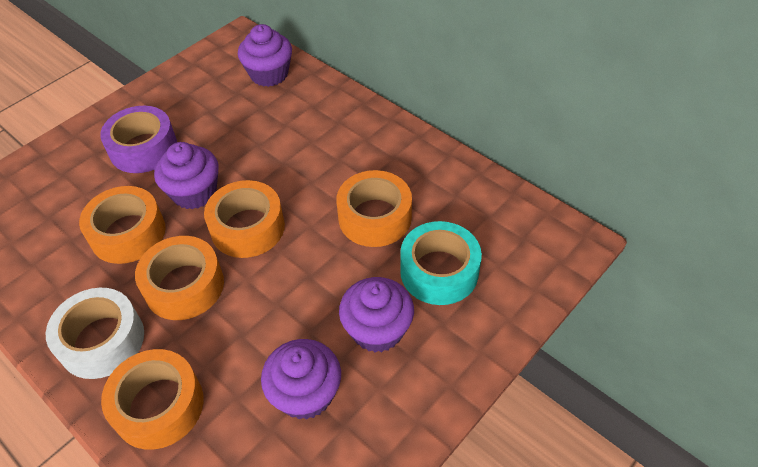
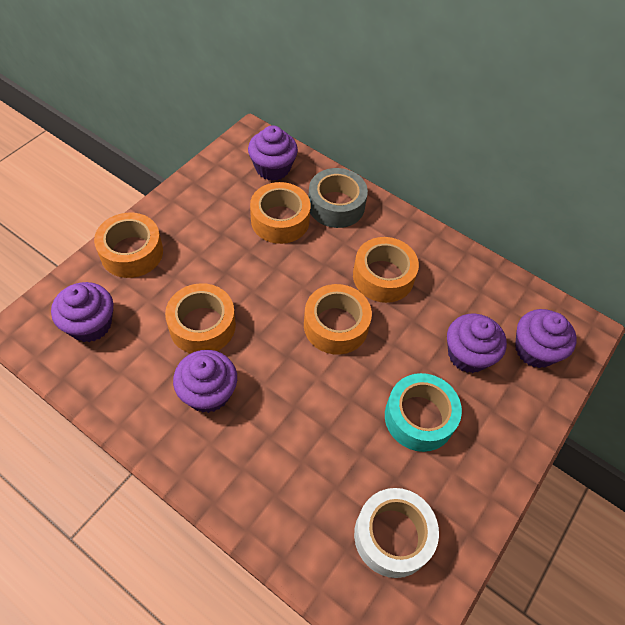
grey tape: 0 -> 1
purple cupcake: 4 -> 5
purple tape: 1 -> 0

